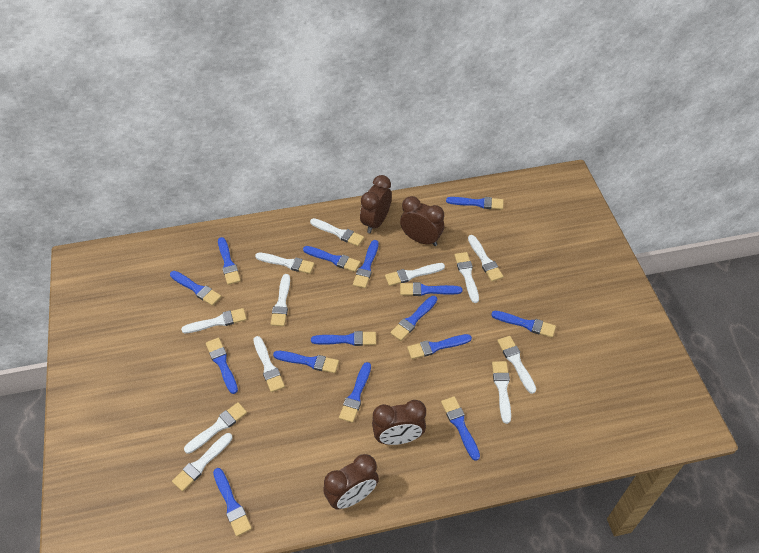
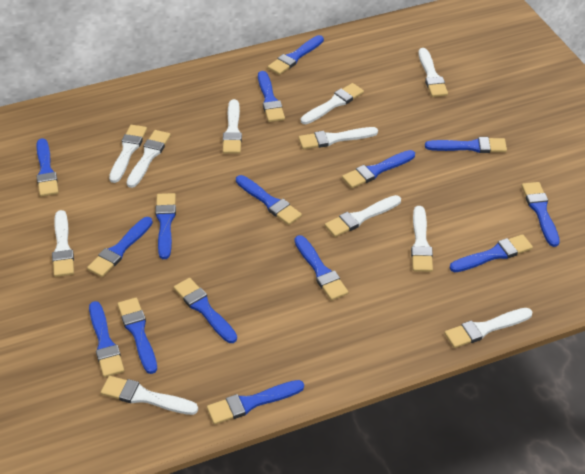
brown clock: 4 -> 0
white brush: 12 -> 11

